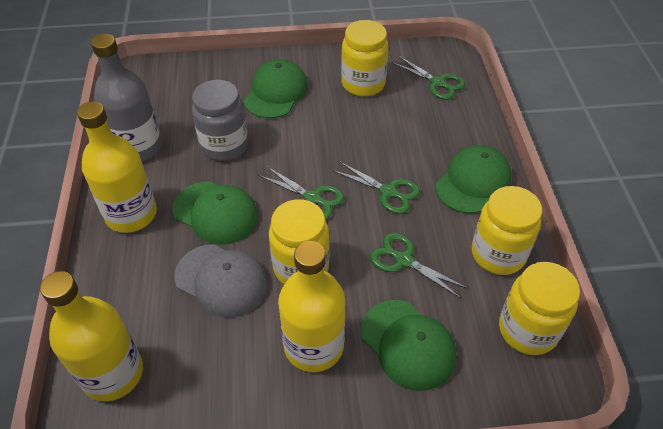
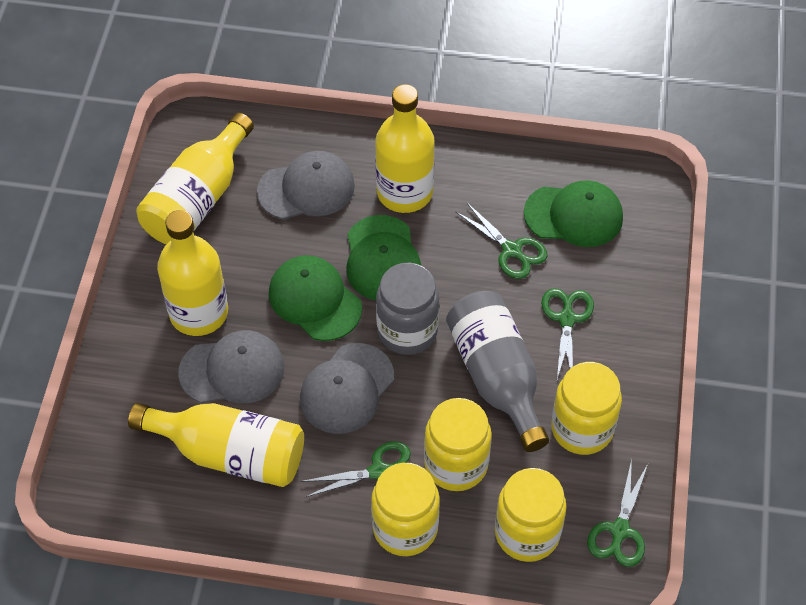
green cap: 4 -> 3
grey cap: 1 -> 3
yellow bottle: 3 -> 4

